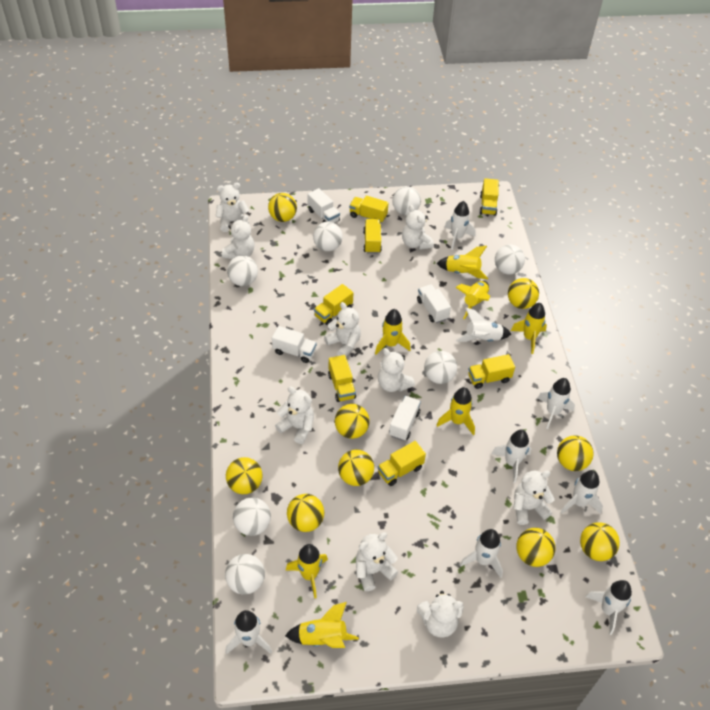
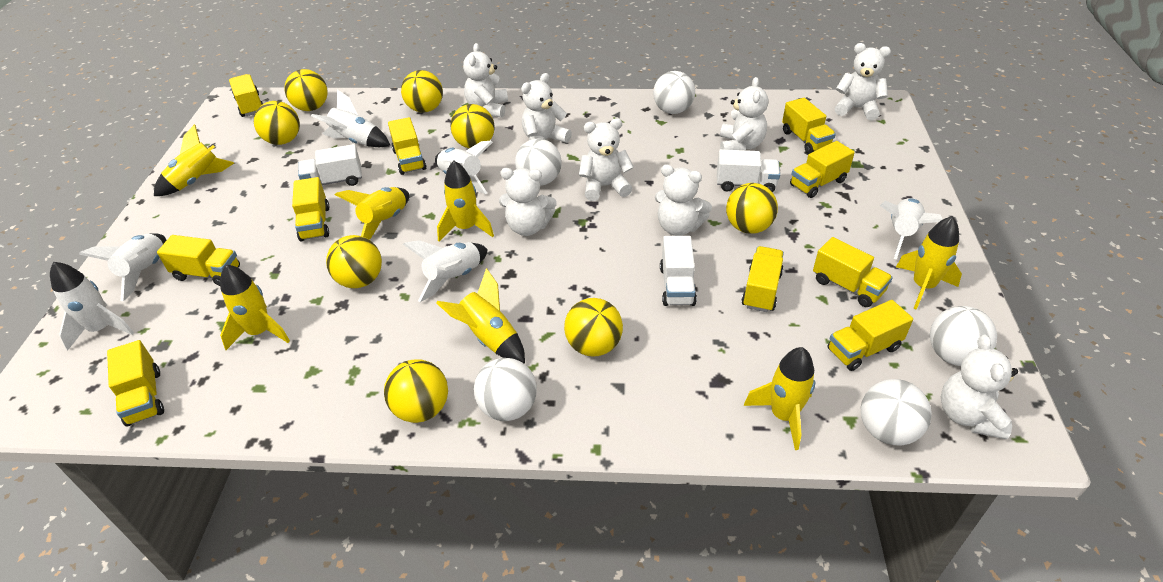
white ball: 7 -> 5
white rocket: 8 -> 6
white teddy bear: 9 -> 8
white truck: 4 -> 3
yellow ball: 9 -> 8
yellow truck: 7 -> 10

